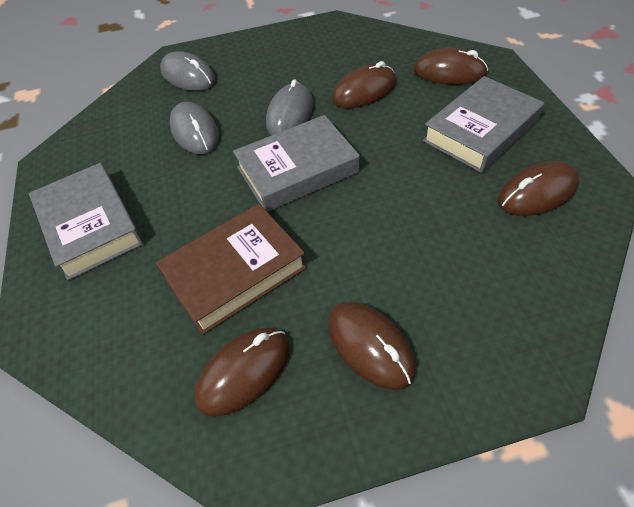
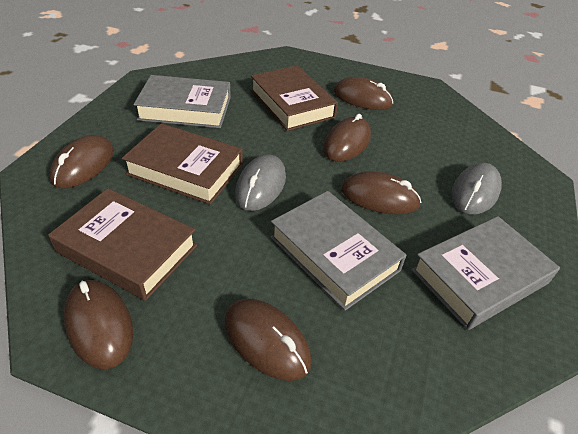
brown book: 1 -> 3
brown mouse: 5 -> 6
grey mouse: 3 -> 2

